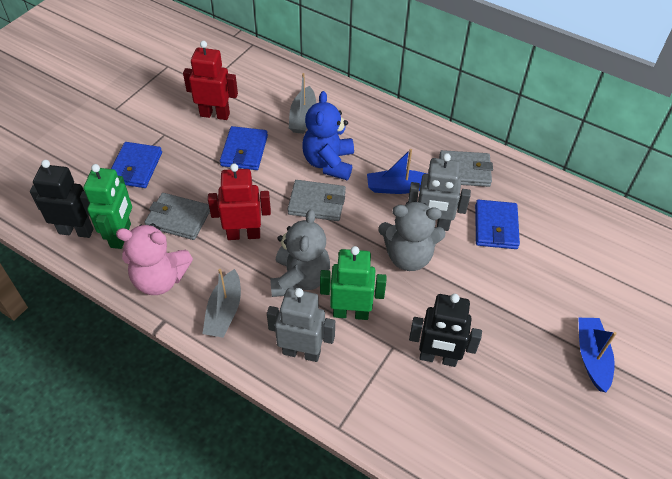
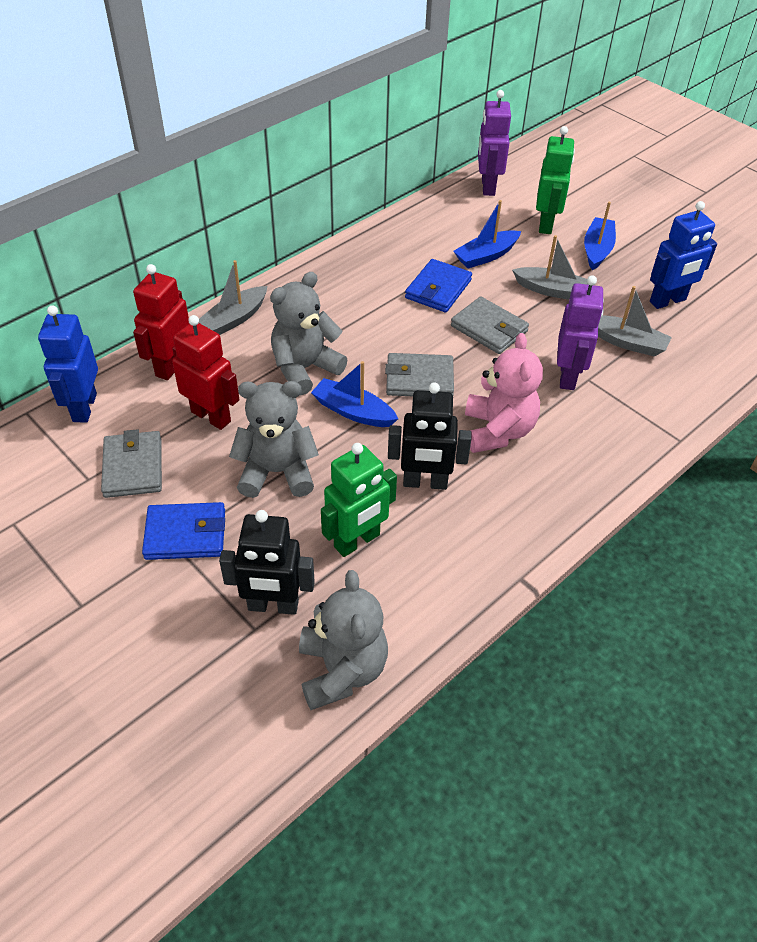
blue boat: 2 -> 3
blue robot: 0 -> 2
blue teddy bear: 1 -> 0
blue wallet: 3 -> 2
grey boat: 2 -> 3
grey robot: 2 -> 0
grey teddy bear: 2 -> 3
purple robot: 0 -> 2

